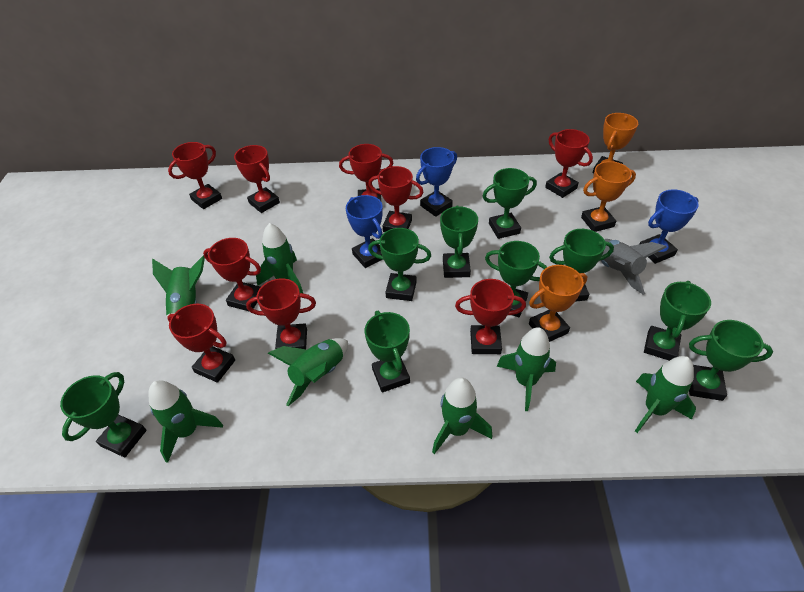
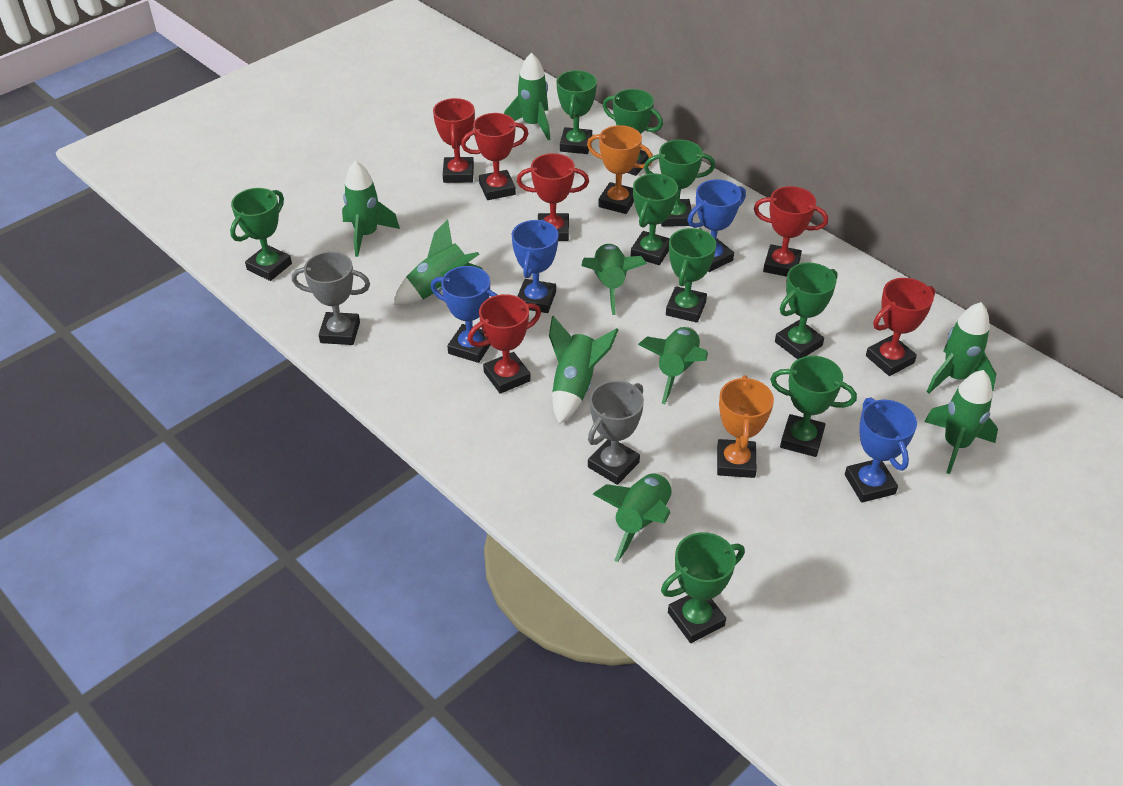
blue trophy: 3 -> 4
green rocket: 7 -> 9
grey rocket: 1 -> 0
grey trophy: 0 -> 2
orange trophy: 3 -> 2
red trophy: 9 -> 6

